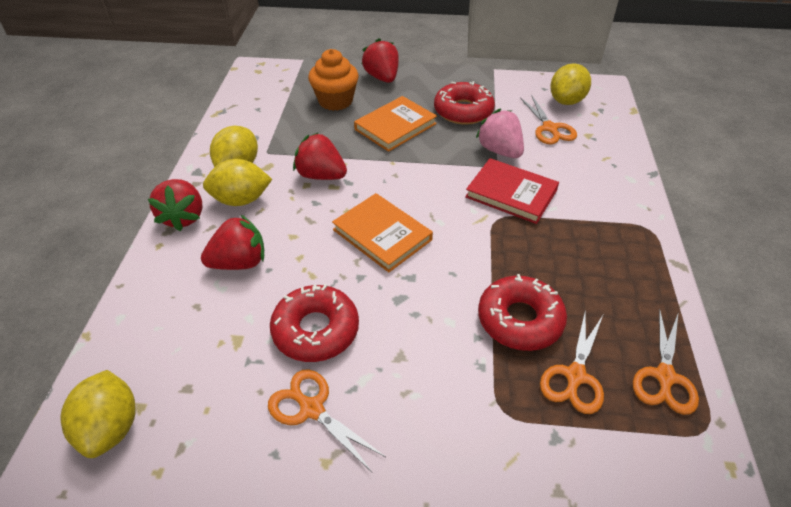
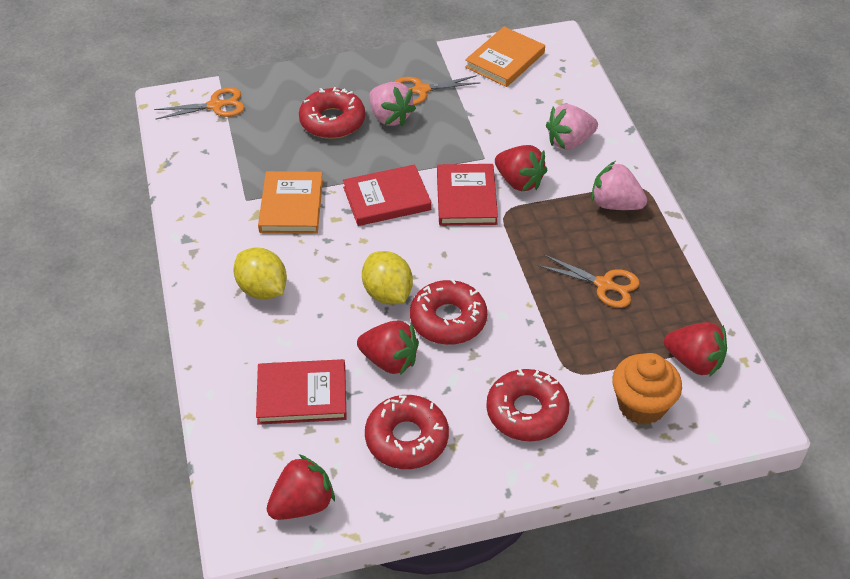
orange scissors: 4 -> 3
pink strawberry: 1 -> 3
red book: 1 -> 3
red donut: 3 -> 4
yellow lemon: 4 -> 2

